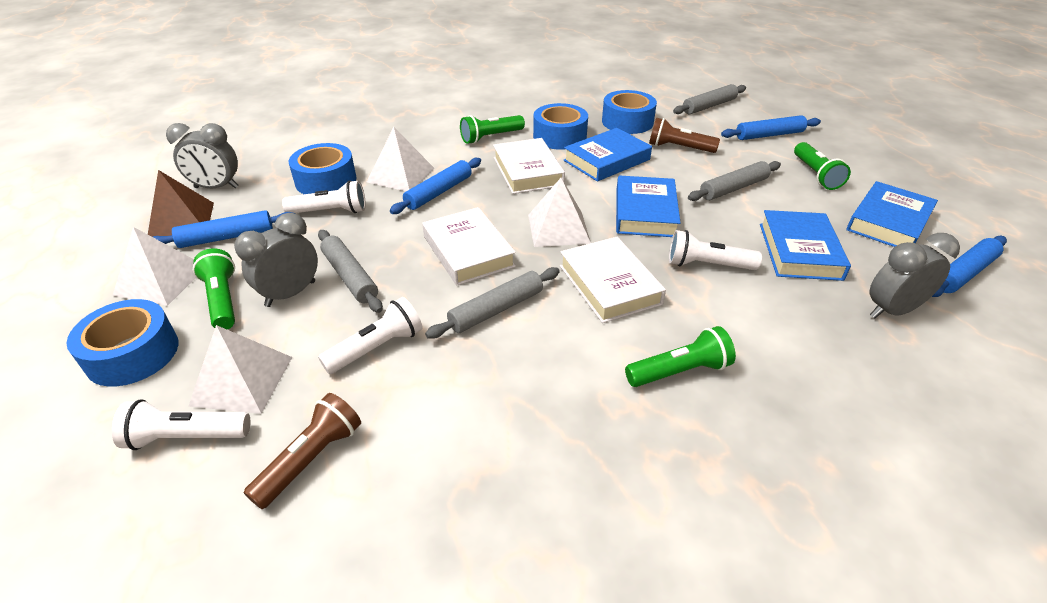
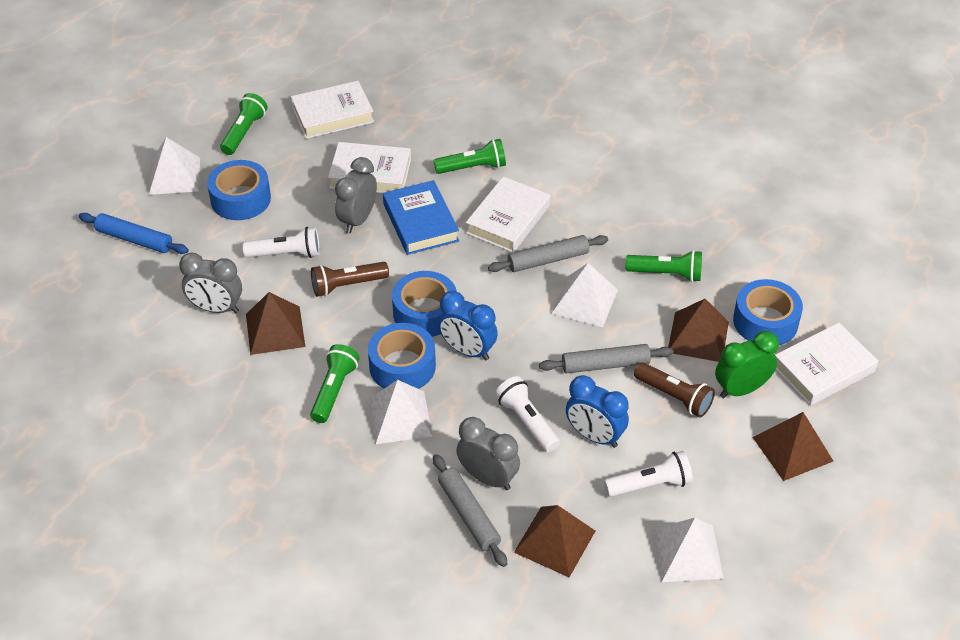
blue book: 4 -> 1
blue clock: 0 -> 2
blue rolling pin: 4 -> 1
brown pyramid: 1 -> 4
green clock: 0 -> 1
grey rolling pin: 4 -> 3
white book: 3 -> 4
white flashlight: 4 -> 3

